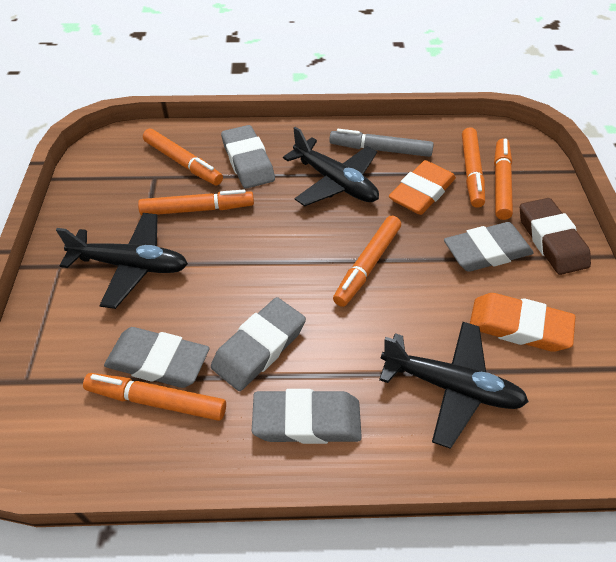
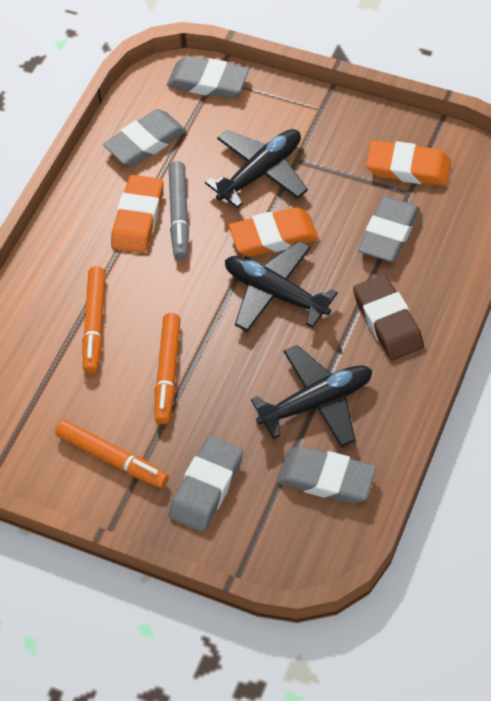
orange eraser: 2 -> 3
orange marker: 6 -> 3

